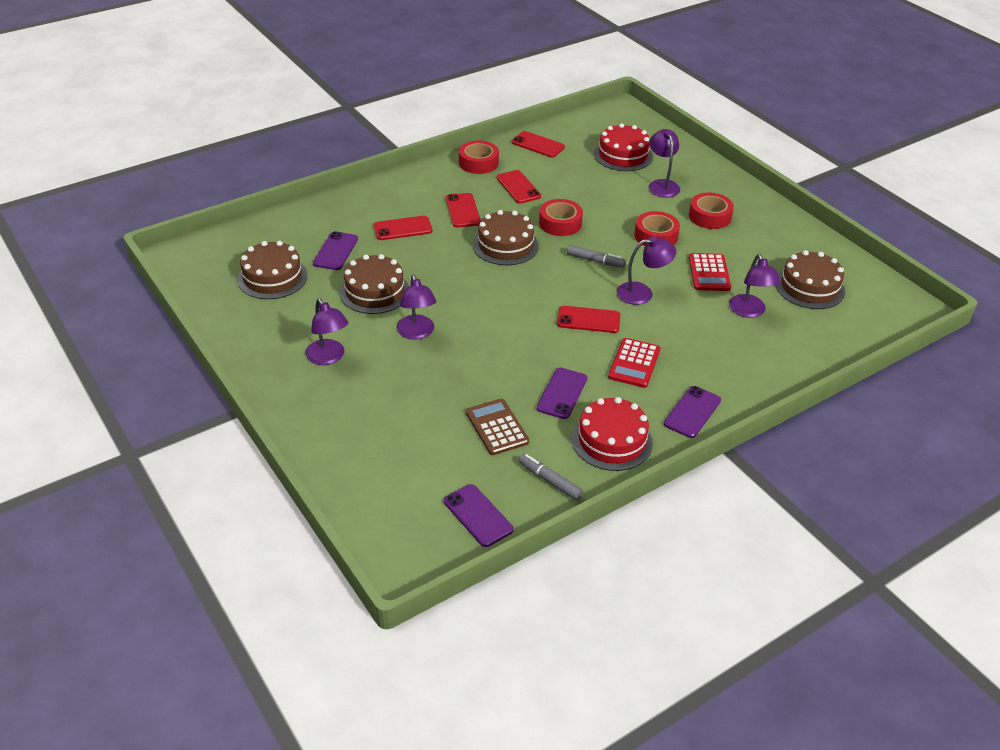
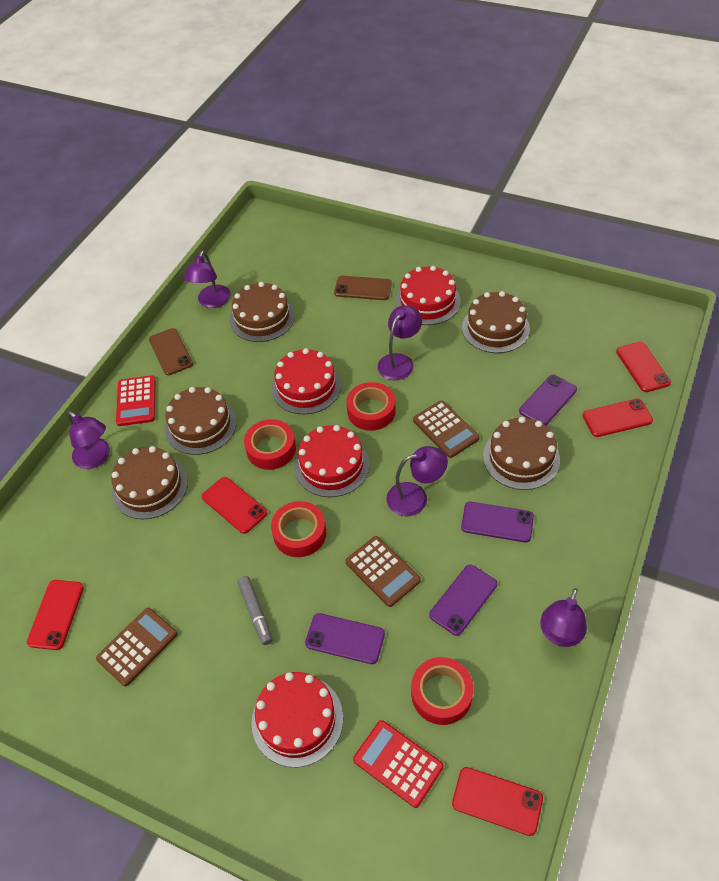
brown cake: 4 -> 5
brown calculator: 1 -> 3
brown phone: 0 -> 2
grey marker: 2 -> 1
red cake: 2 -> 4

